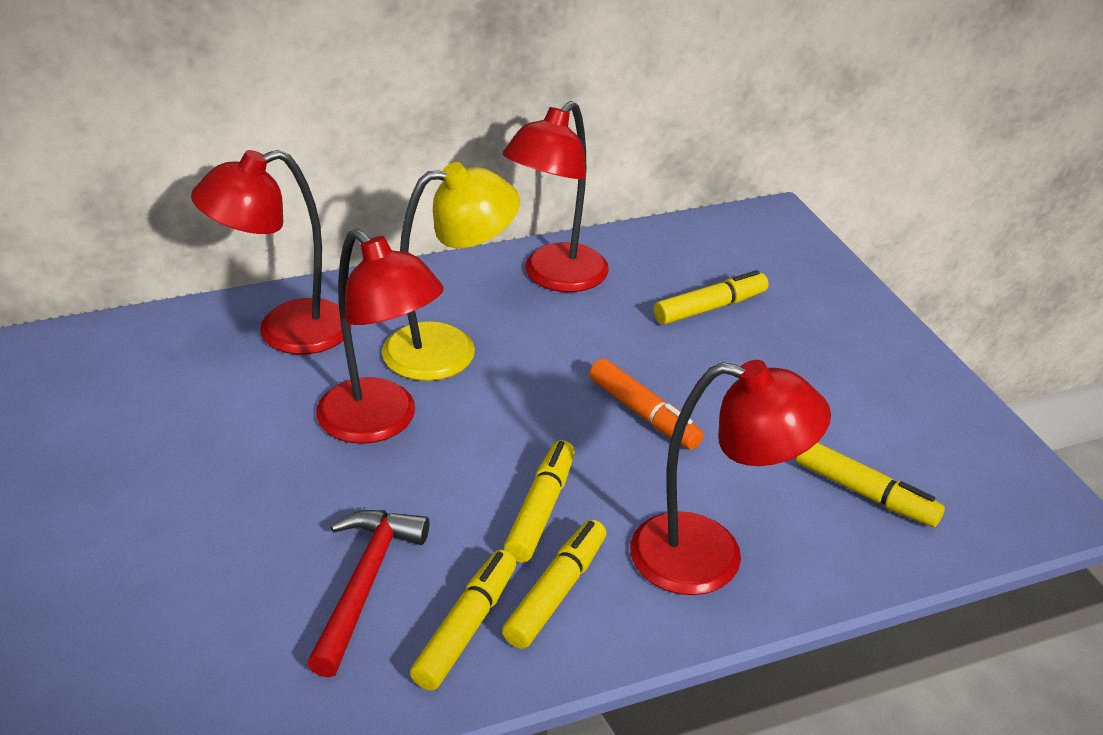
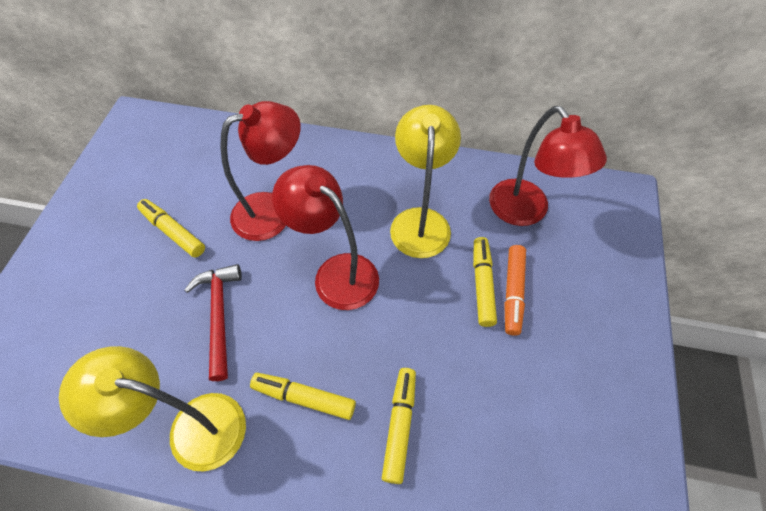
red lamp: 4 -> 3
yellow lamp: 1 -> 2
yellow marker: 5 -> 4

